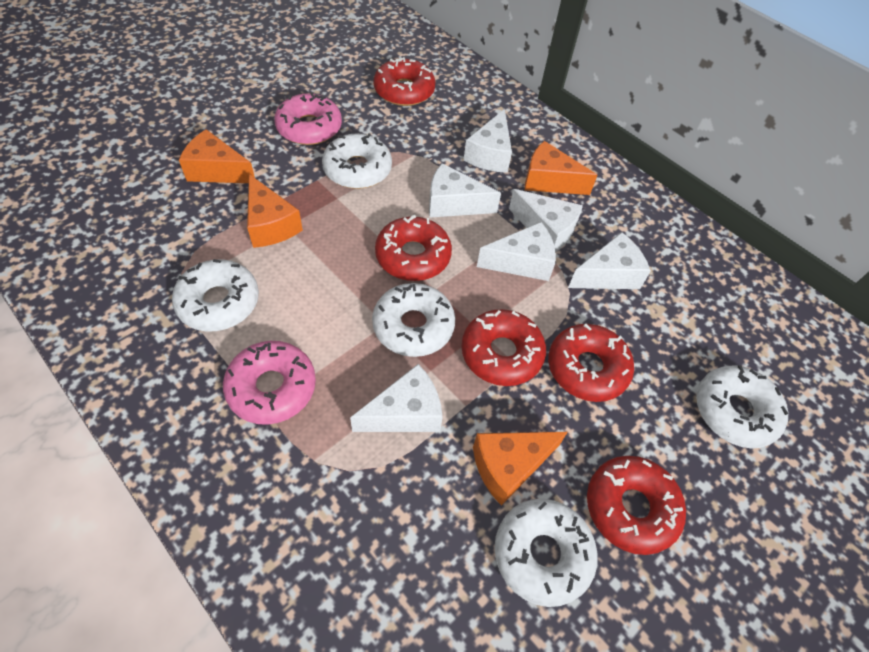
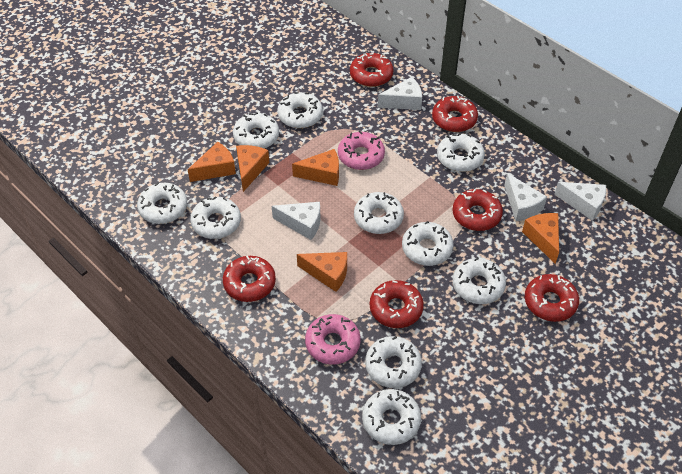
orange cheese: 4 -> 5
red donut: 5 -> 6
white cheese: 6 -> 4
white donut: 5 -> 10

